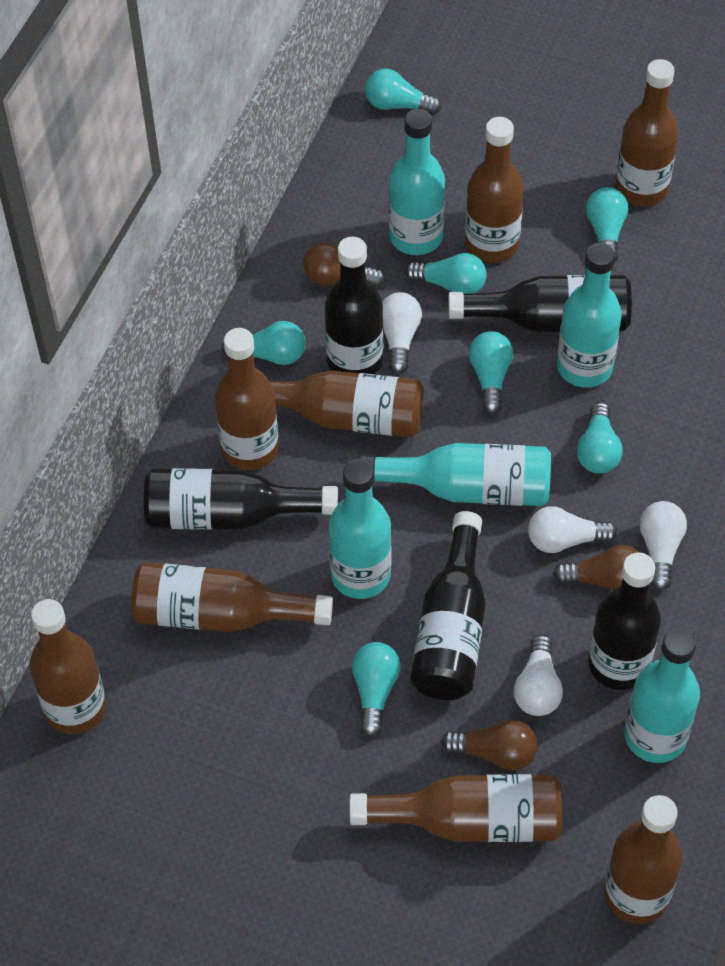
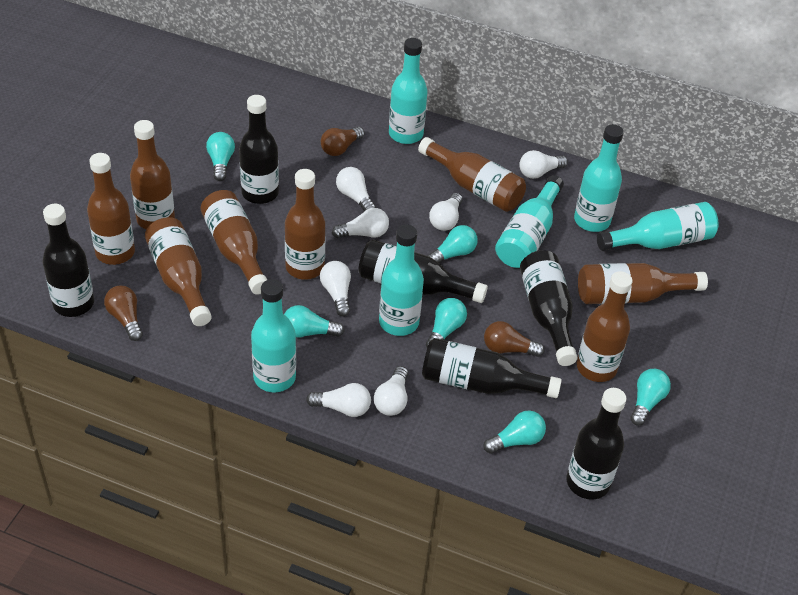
black bottle: 5 -> 6
turquoise bottle: 5 -> 6
turquoise light bulb: 7 -> 6
white light bulb: 4 -> 7

